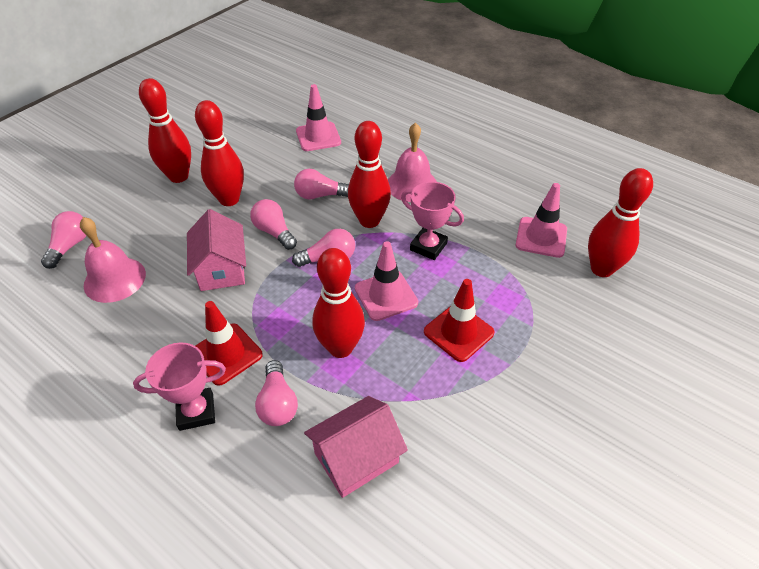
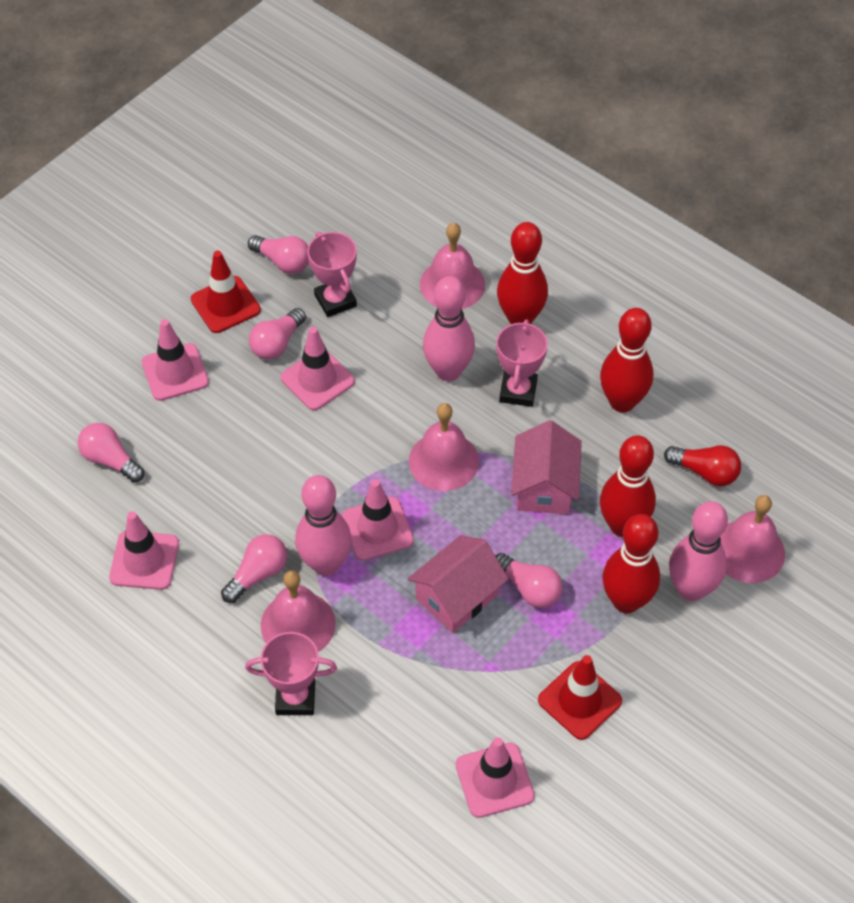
pink bell: 2 -> 4
pink bowling pin: 0 -> 3
pink traffic cone: 3 -> 5
pink trophy: 2 -> 3
red bowling pin: 5 -> 4
red light bulb: 0 -> 1

